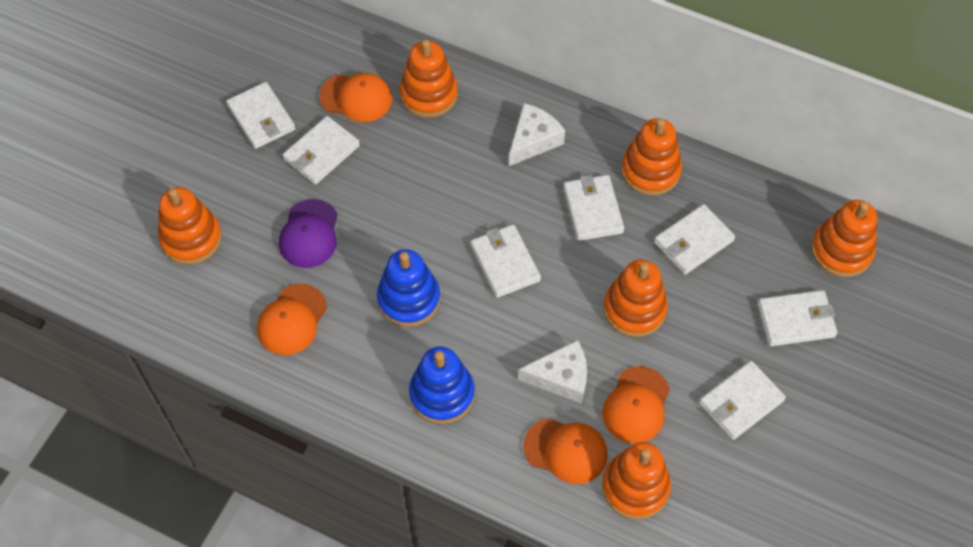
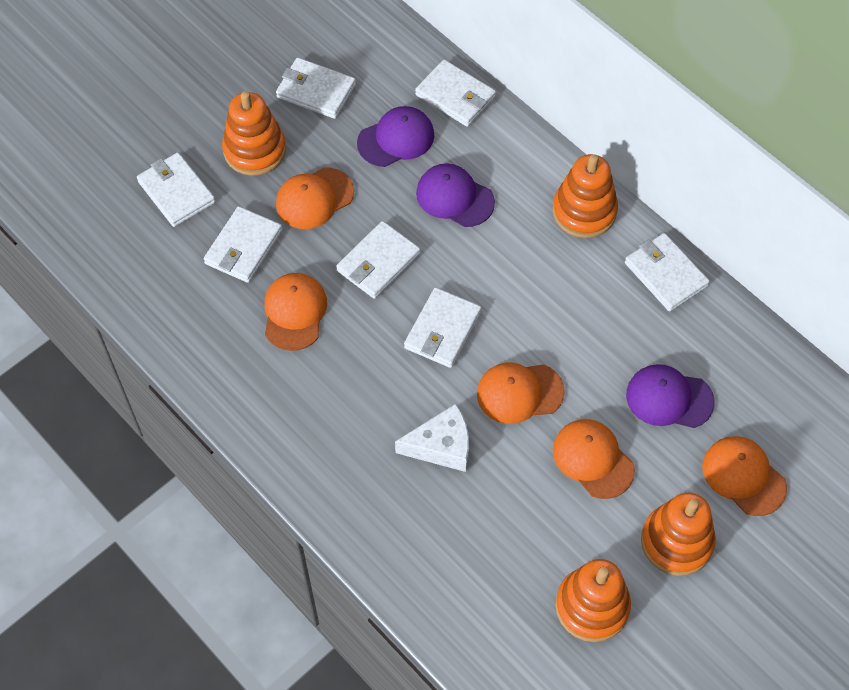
blue stacking toy: 2 -> 0
orange cap: 4 -> 5
orange stacking toy: 6 -> 4
purple cap: 1 -> 3
white cheese: 2 -> 1

